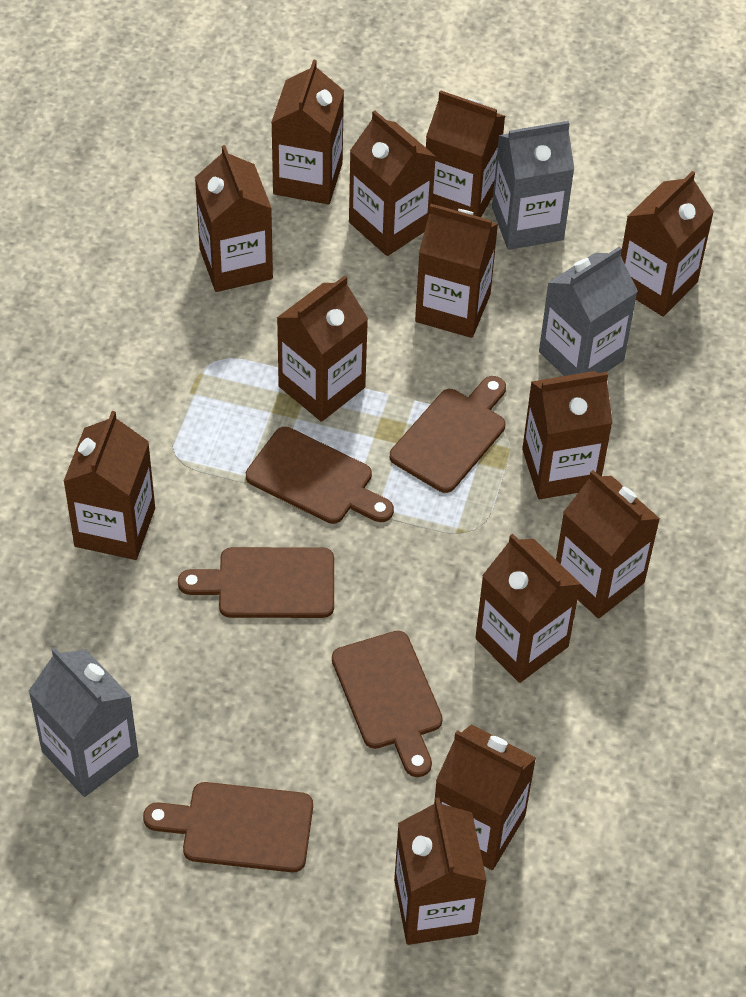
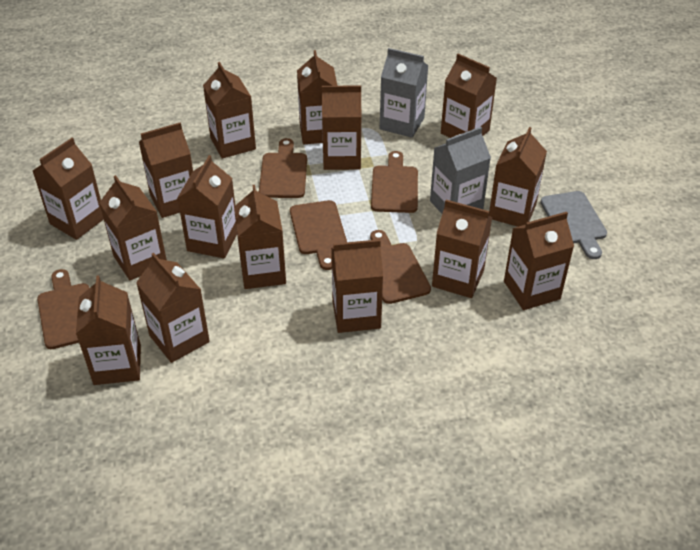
brown carton: 13 -> 15
grey carton: 3 -> 2
grey cutting board: 0 -> 1

